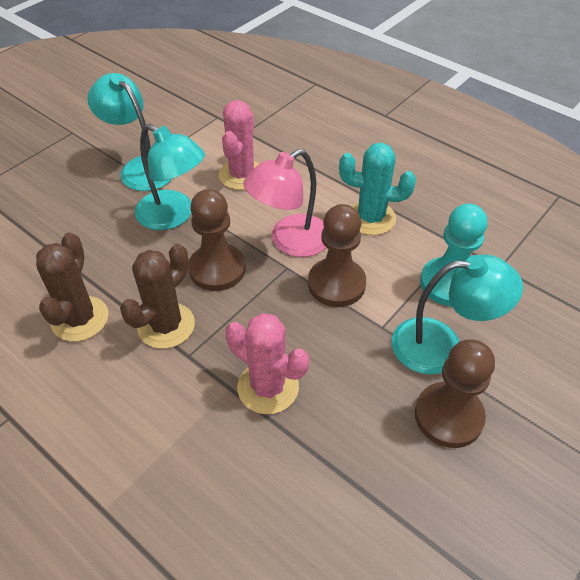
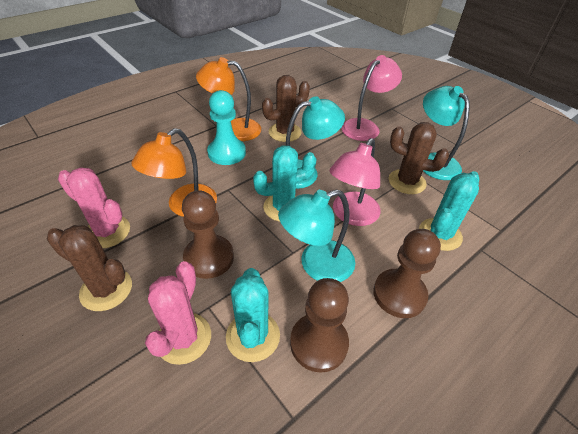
brown cactus: 2 -> 3
orange lamp: 0 -> 2
pink lamp: 1 -> 2
turquoise cactus: 1 -> 3

